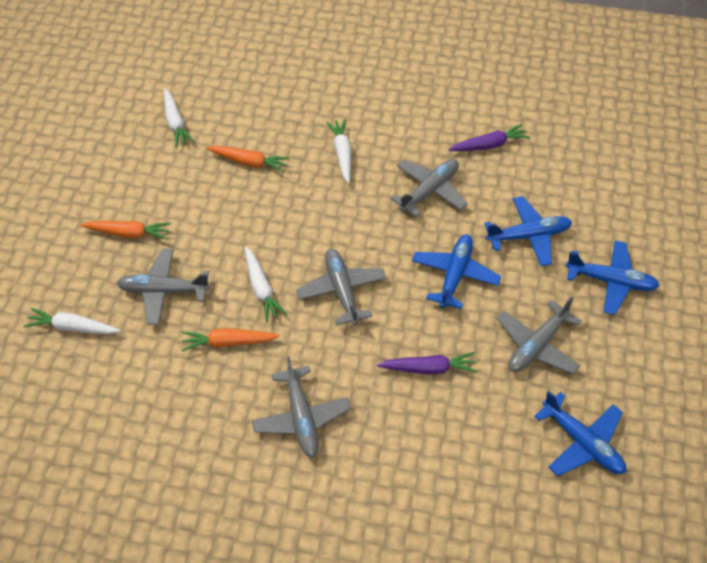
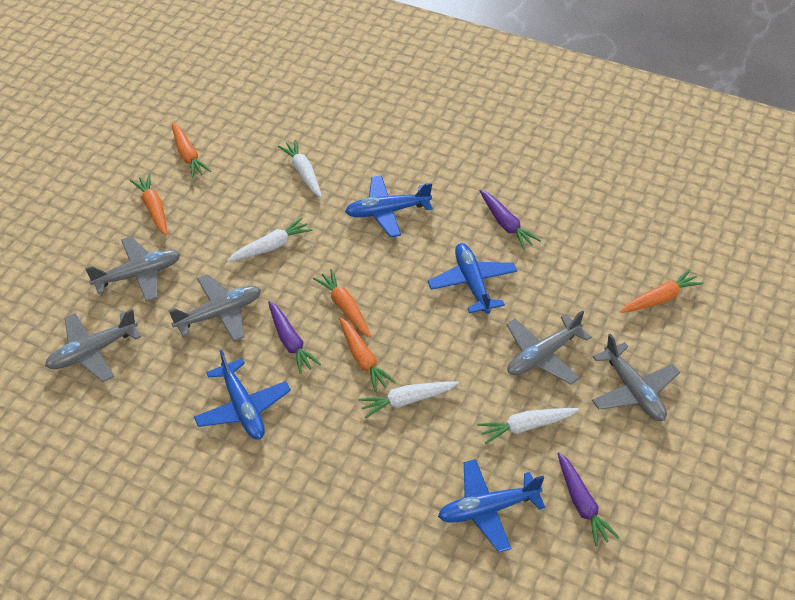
orange carrot: 3 -> 5
purple carrot: 2 -> 3

